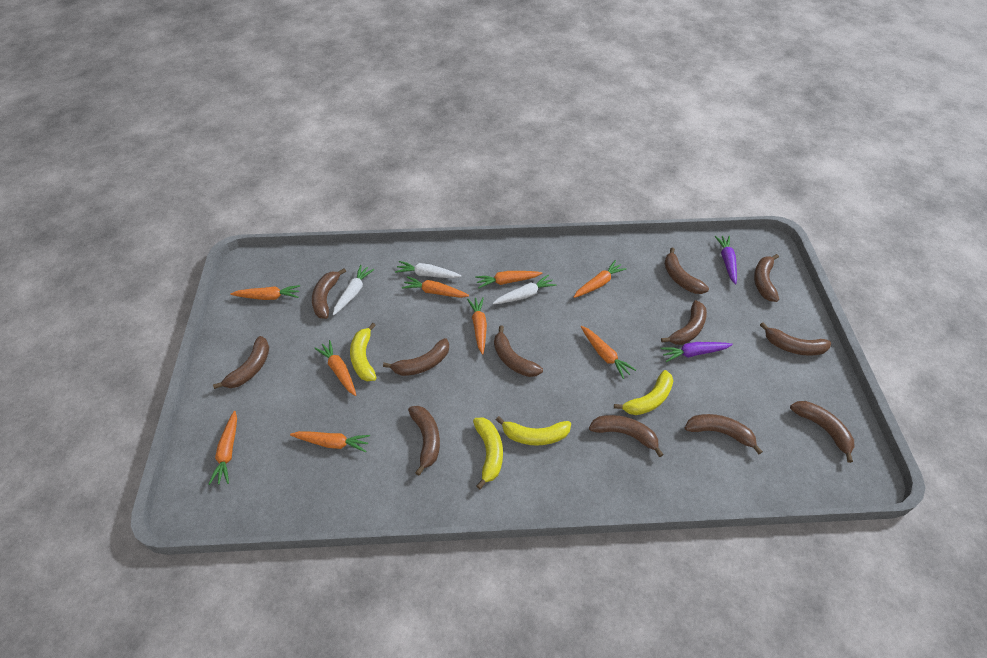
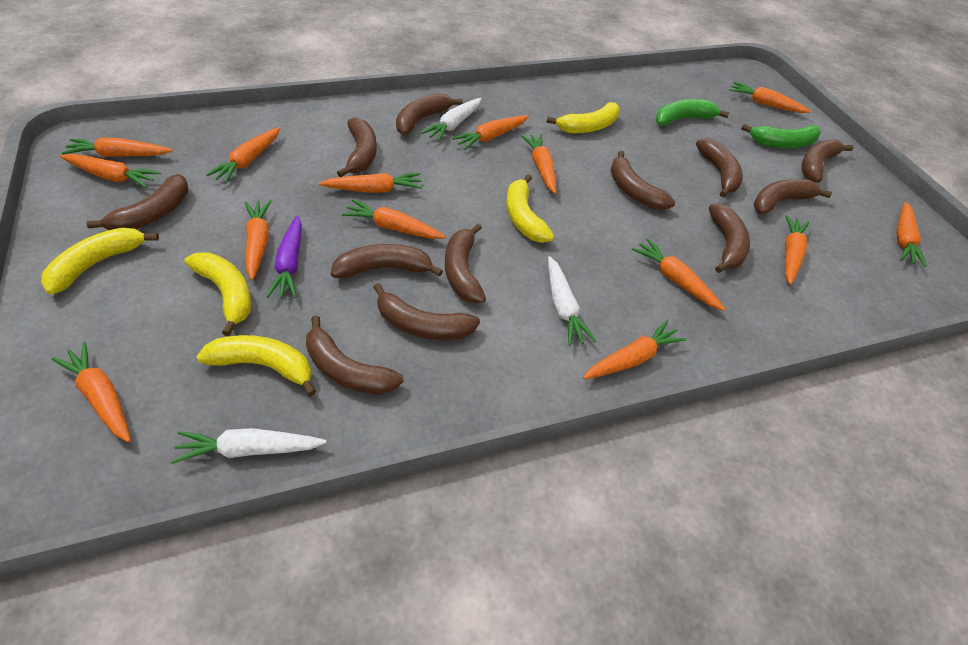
green banana: 0 -> 2
orange carrot: 9 -> 14
purple carrot: 2 -> 1
yellow banana: 4 -> 5

